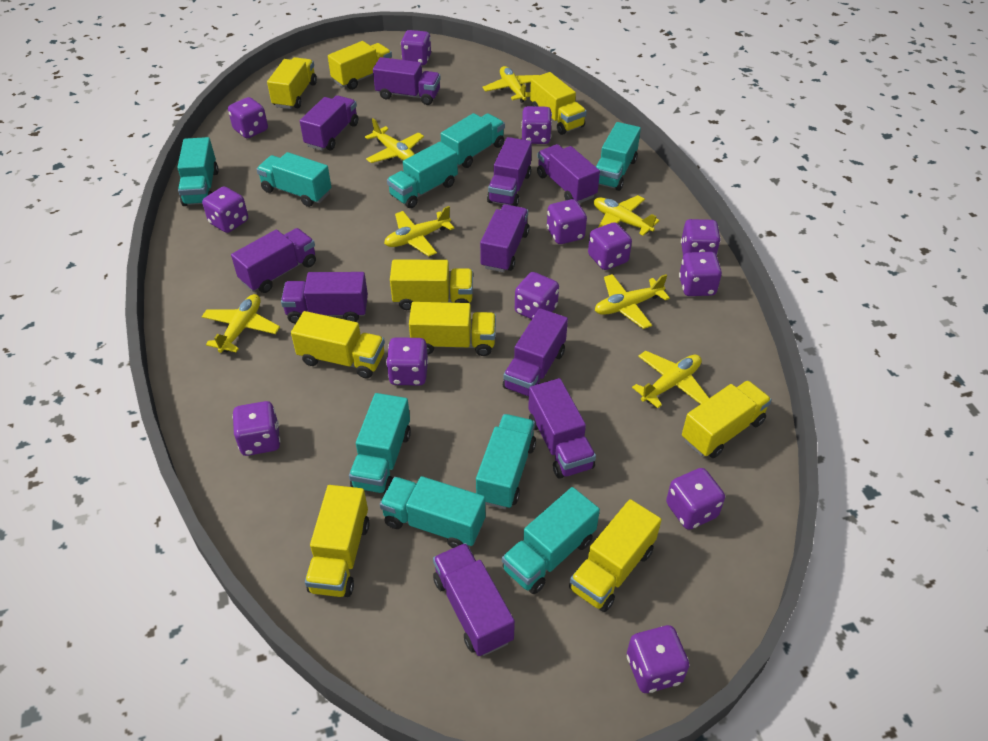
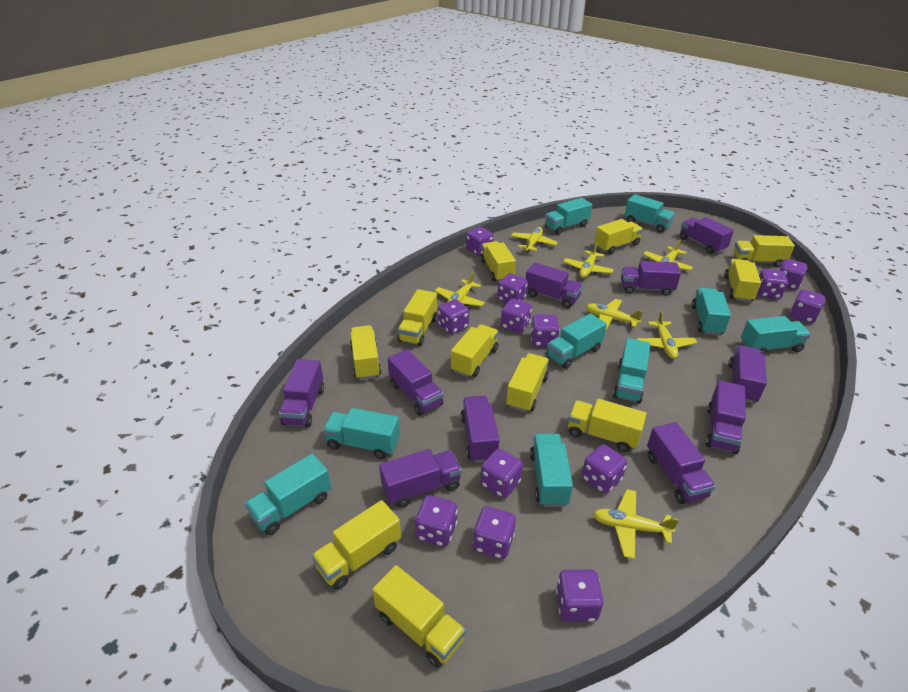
yellow truck: 9 -> 11

